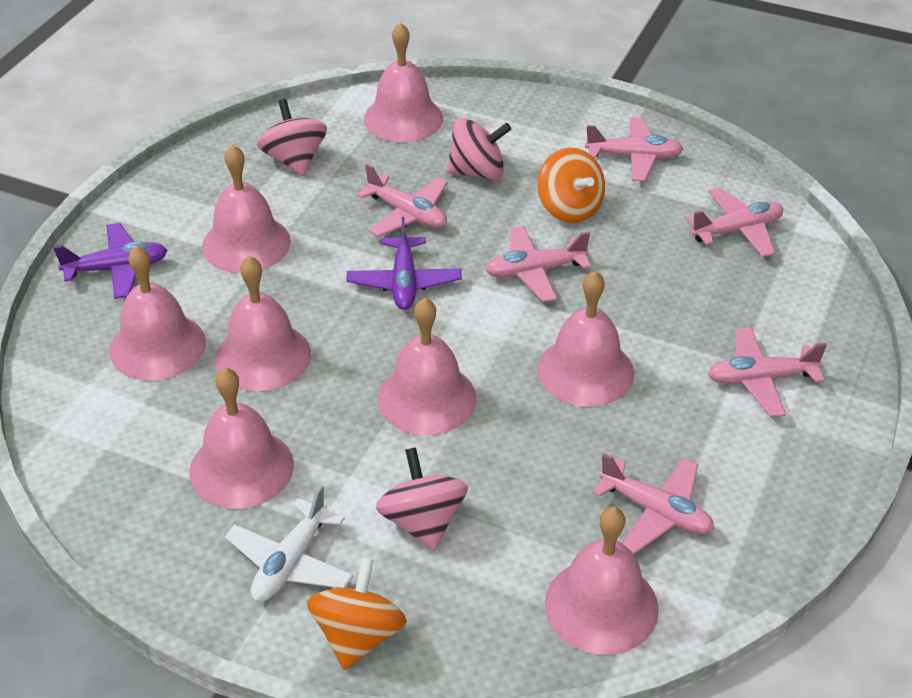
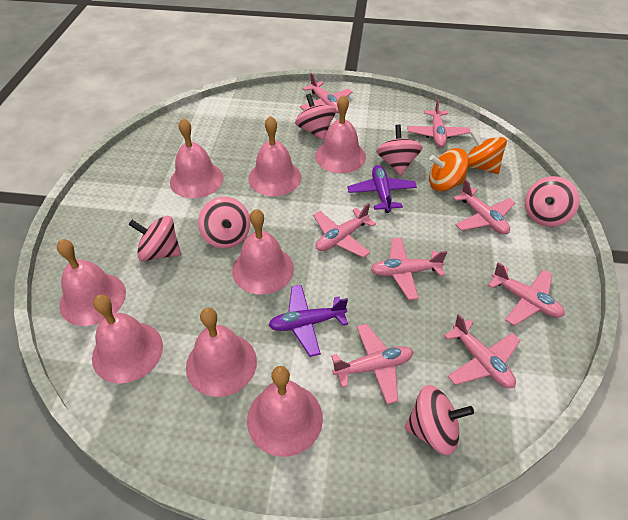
pink plane: 6 -> 8
pink spinning top: 3 -> 6
white plane: 1 -> 0

